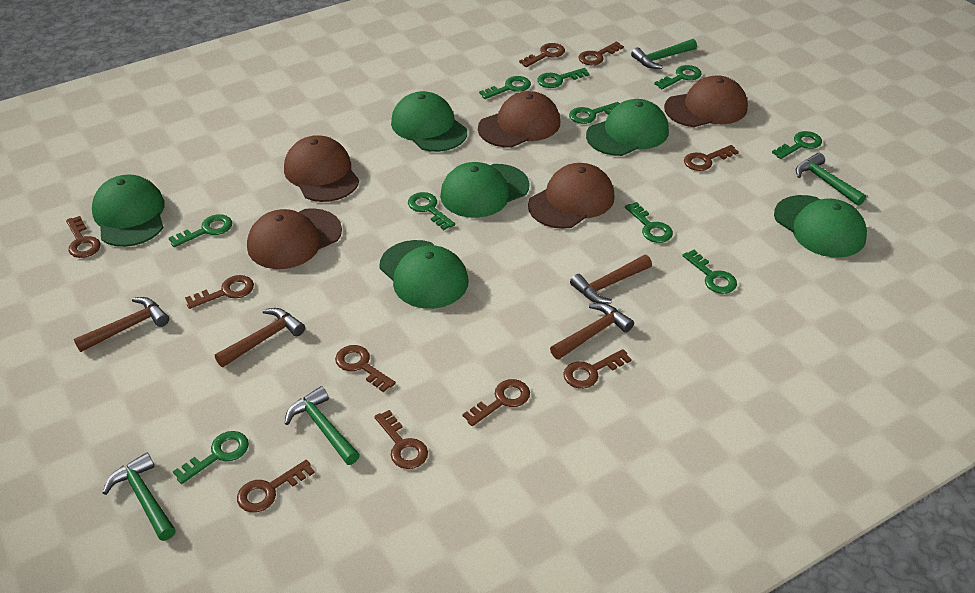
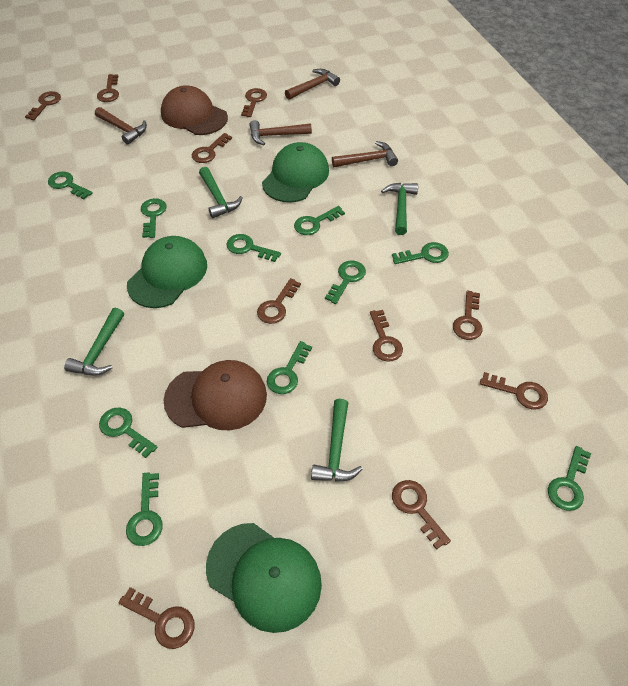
brown cap: 5 -> 2
green cap: 6 -> 3

